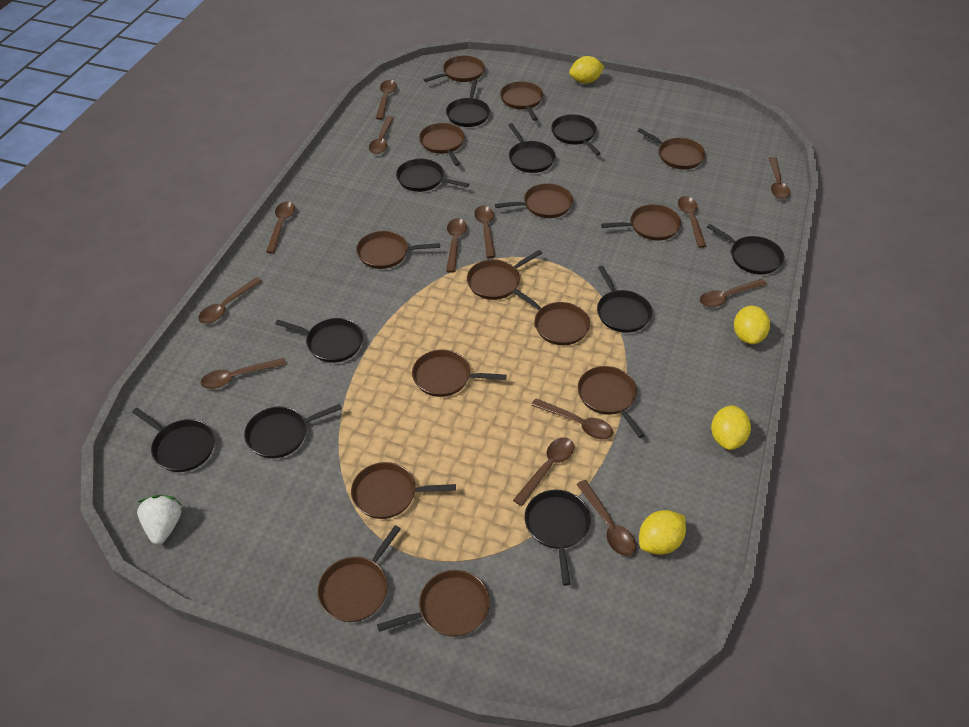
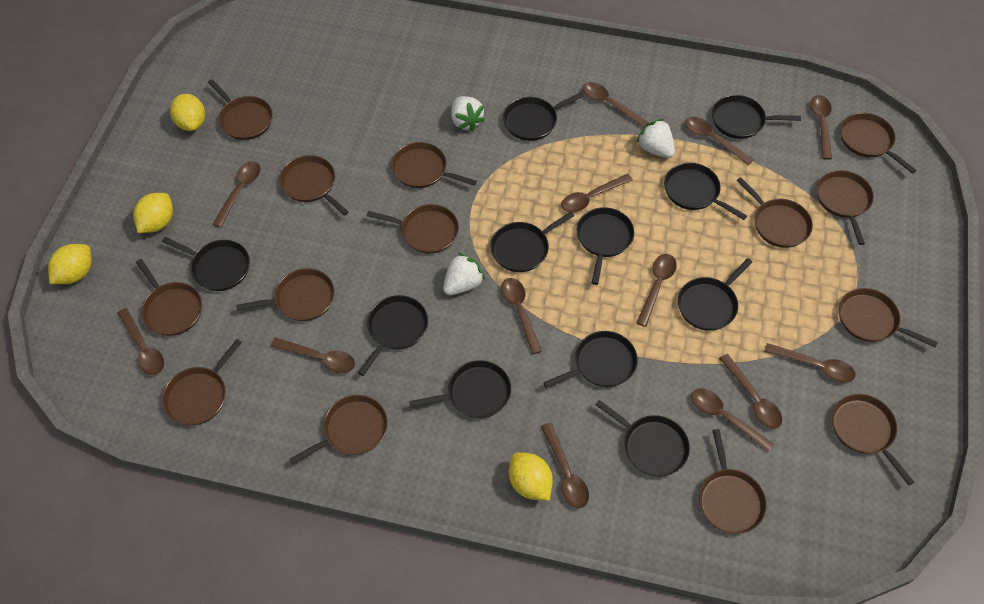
black pan: 10 -> 11
white strawberry: 1 -> 3

